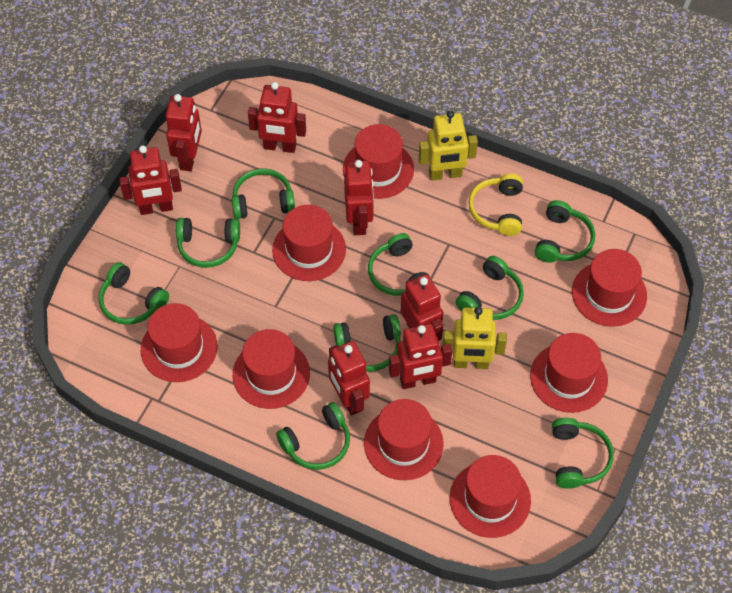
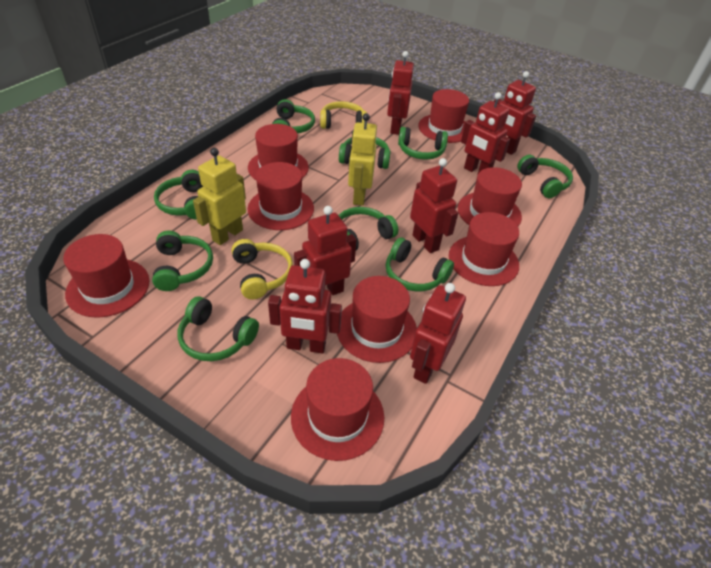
yellow headphones: 1 -> 2

